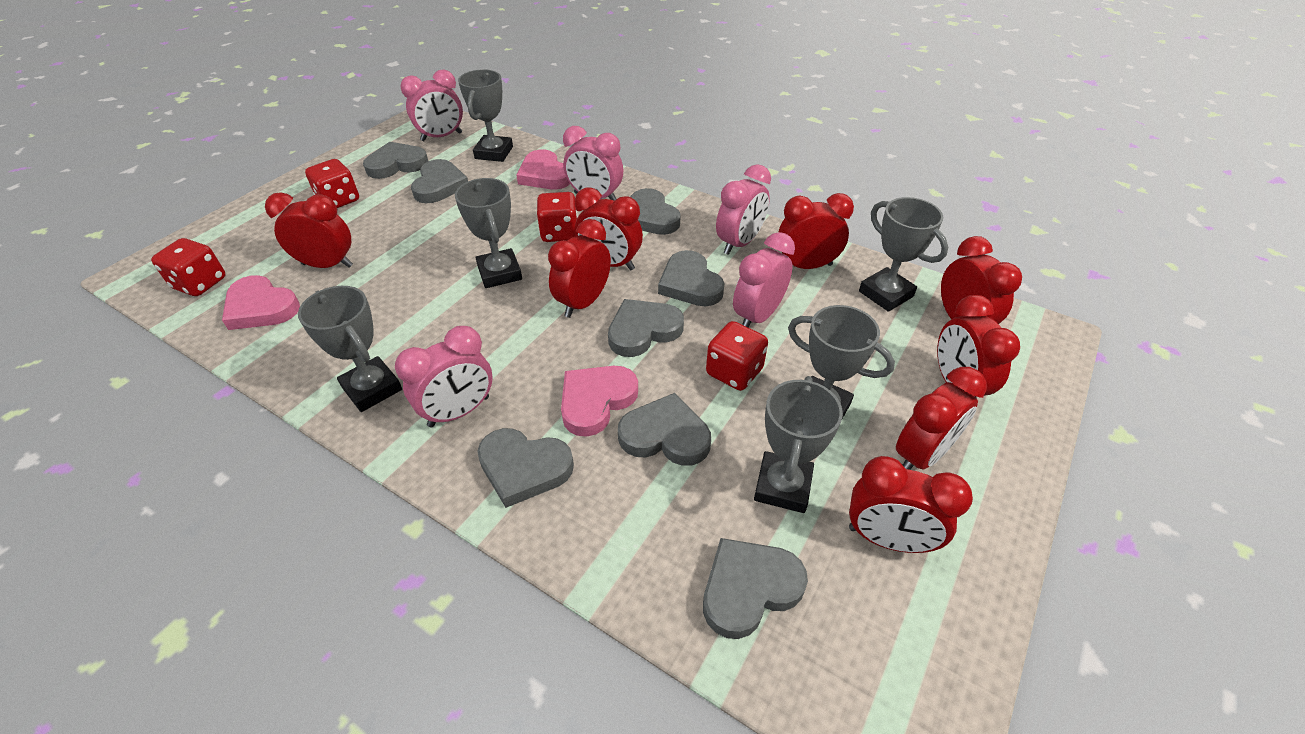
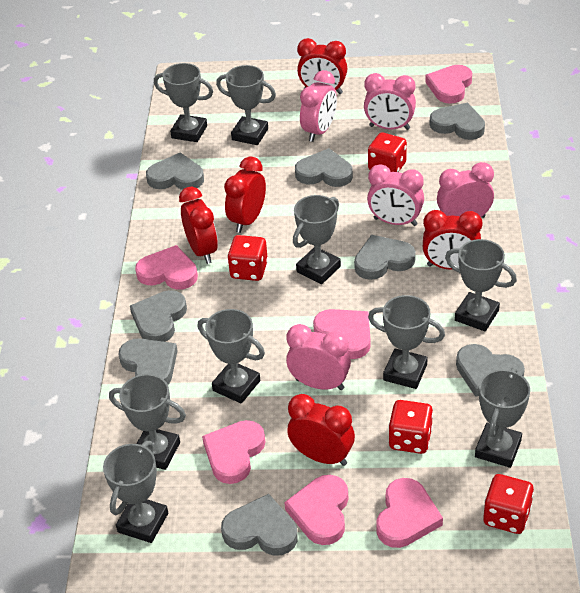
grey trophy: 6 -> 9
pink heart: 3 -> 6
red clock: 8 -> 5

